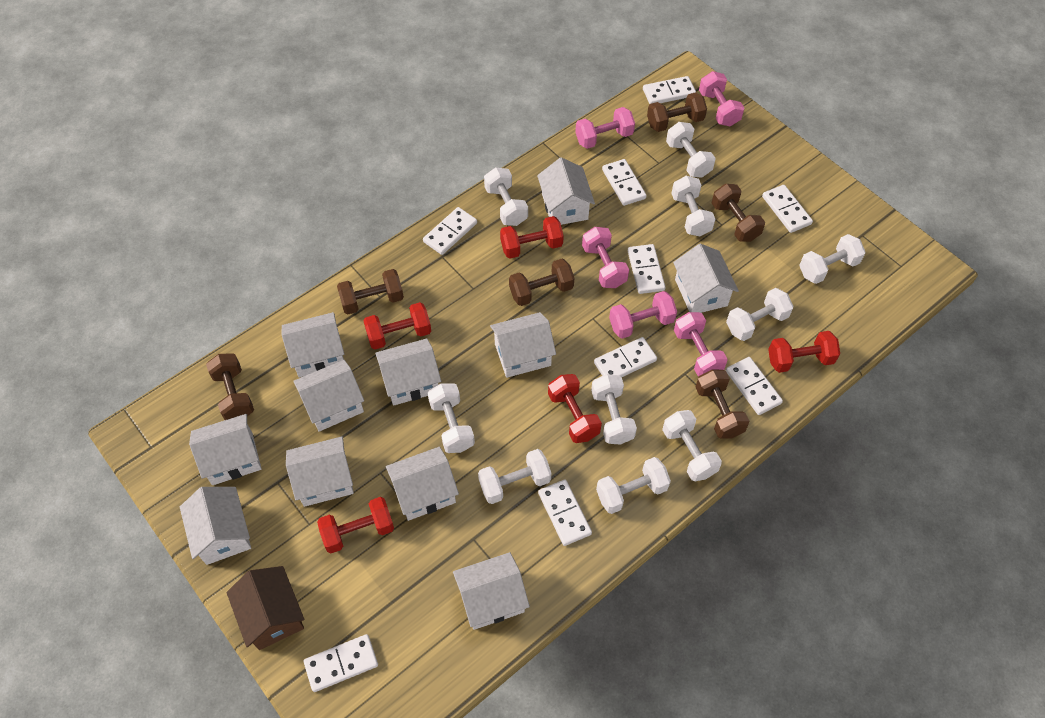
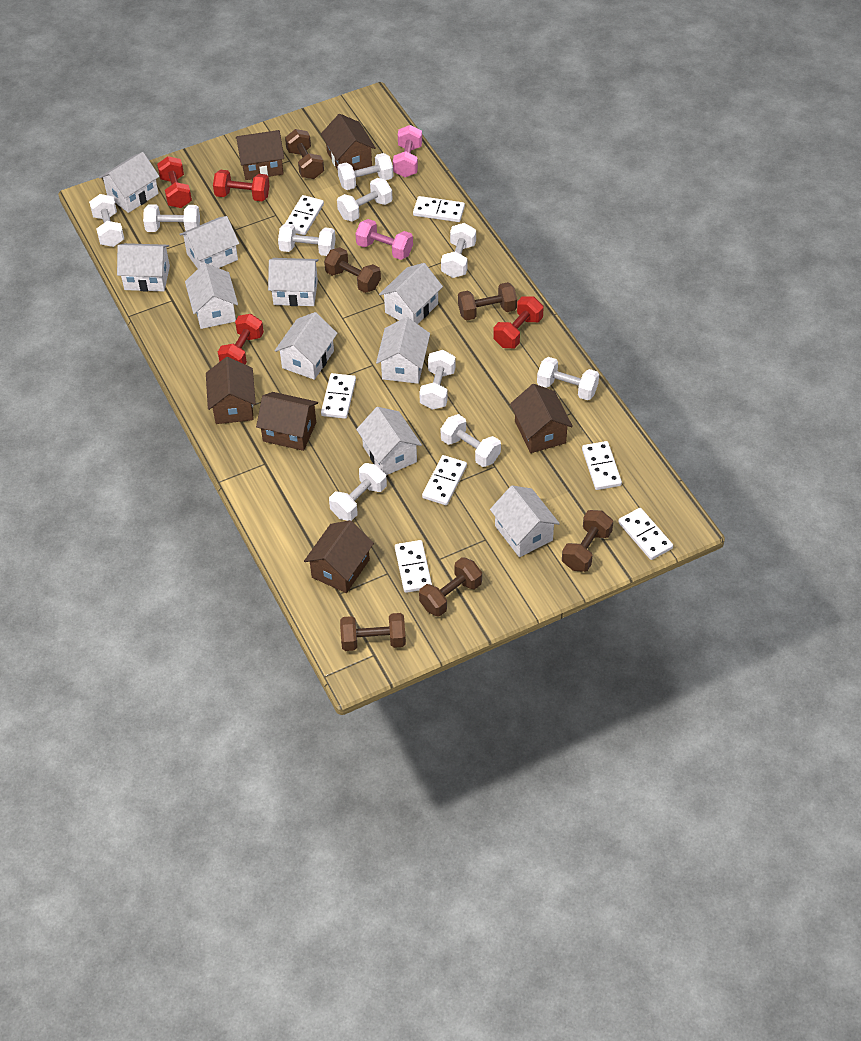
brown house: 1 -> 6
pink dumbbell: 5 -> 2
red dumbbell: 5 -> 4
white domino: 9 -> 7
white house: 11 -> 10

